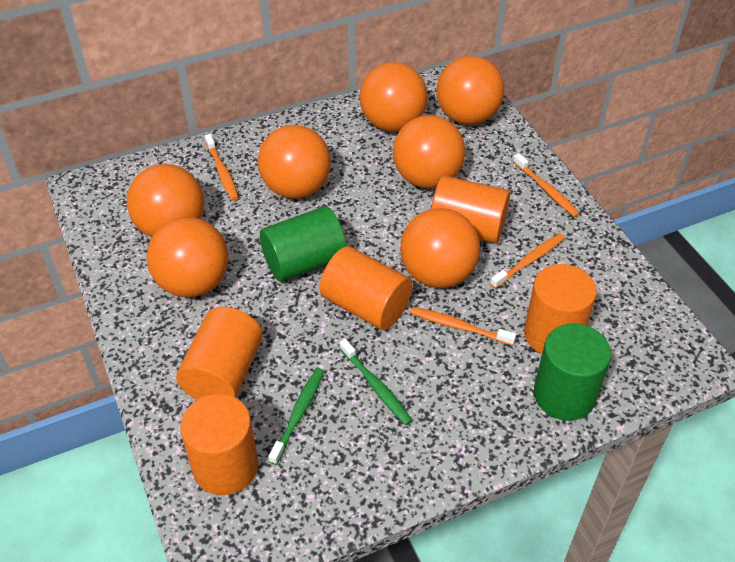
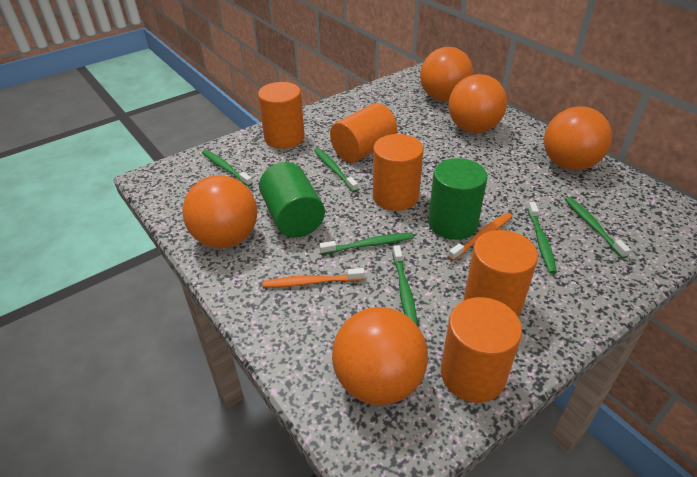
green toothbrush: 2 -> 6
orange ball: 7 -> 5
orange toothbrush: 4 -> 2

